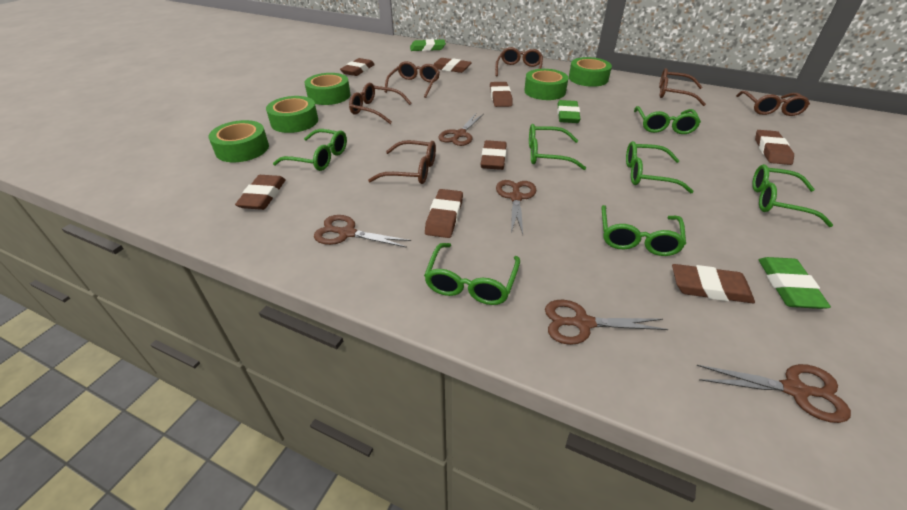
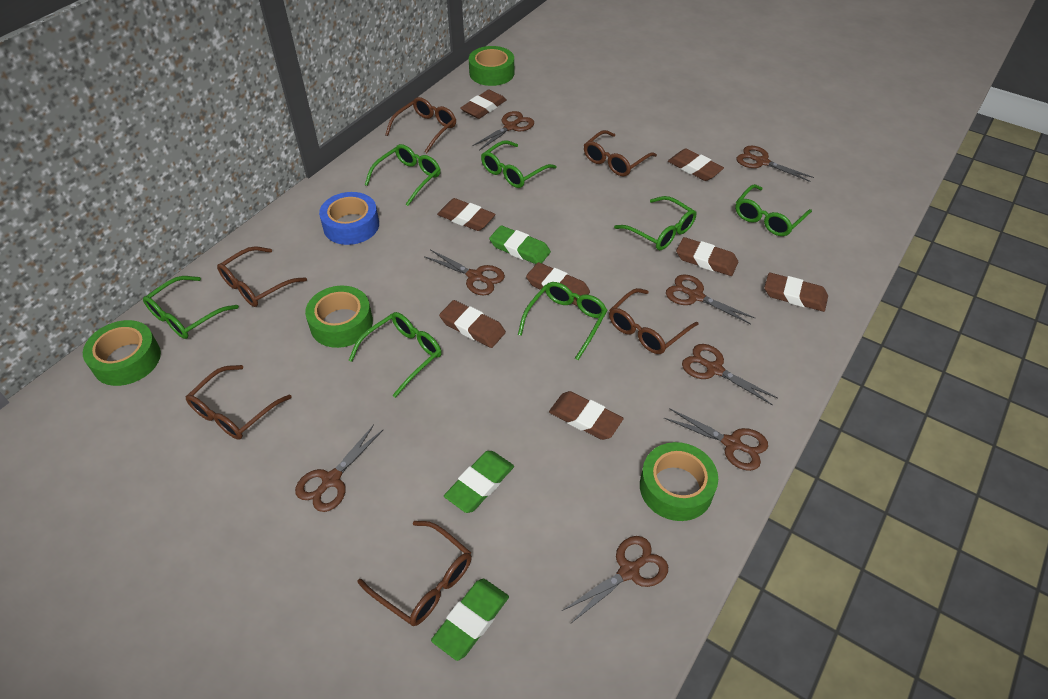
blue tape: 0 -> 1
brown scissors: 5 -> 8
green tape: 5 -> 4

